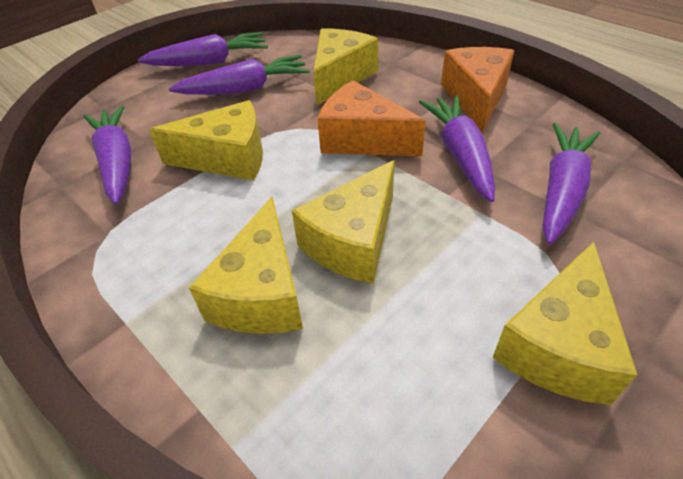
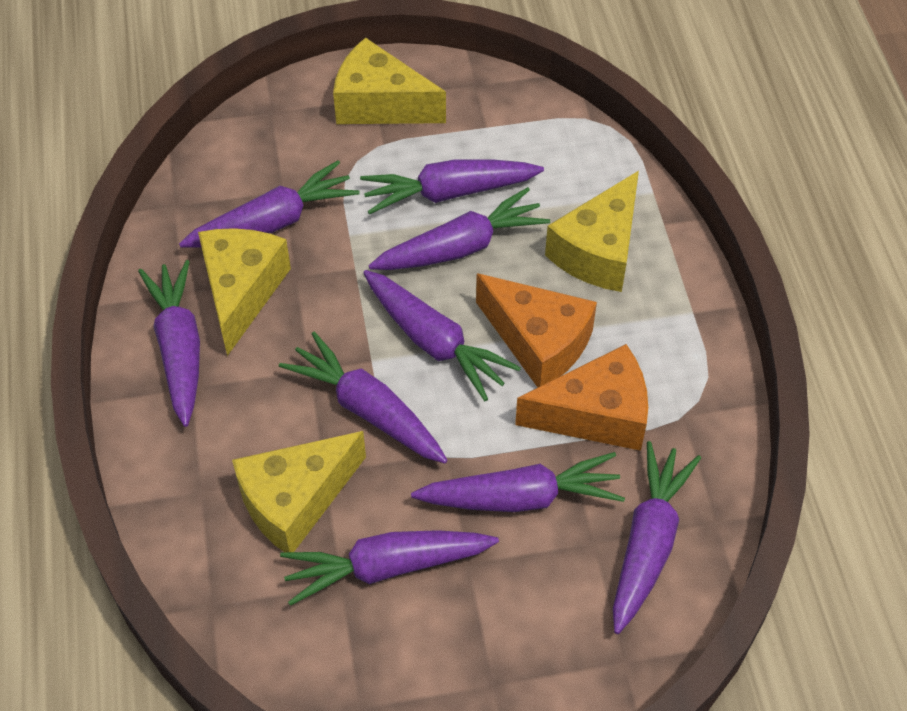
purple carrot: 5 -> 9
yellow cheese: 5 -> 4

